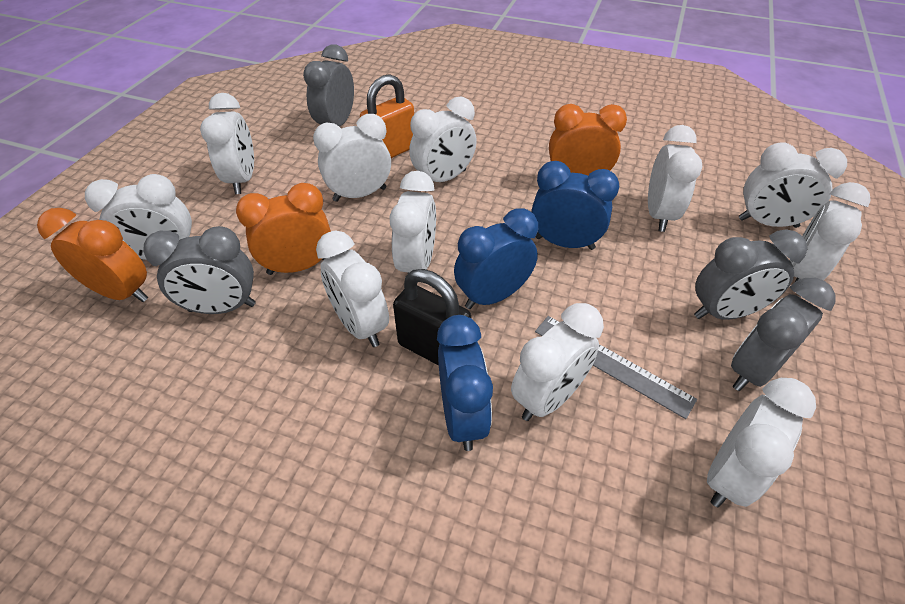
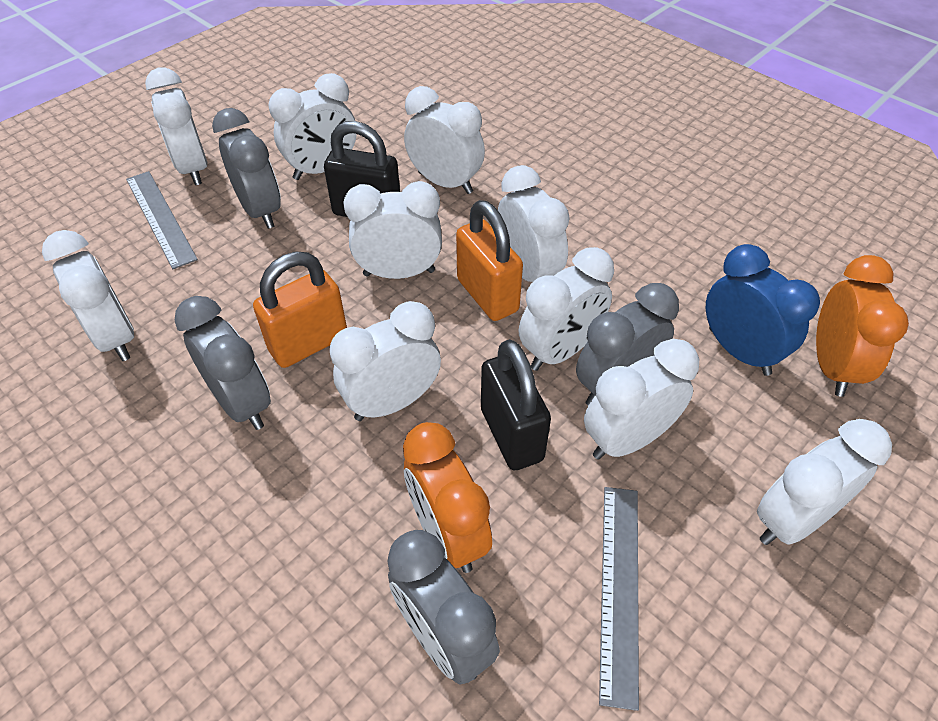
black padlock: 1 -> 2
blue clock: 3 -> 1
grey ruler: 1 -> 2
orange clock: 3 -> 2
orange padlock: 1 -> 2
white clock: 11 -> 10

